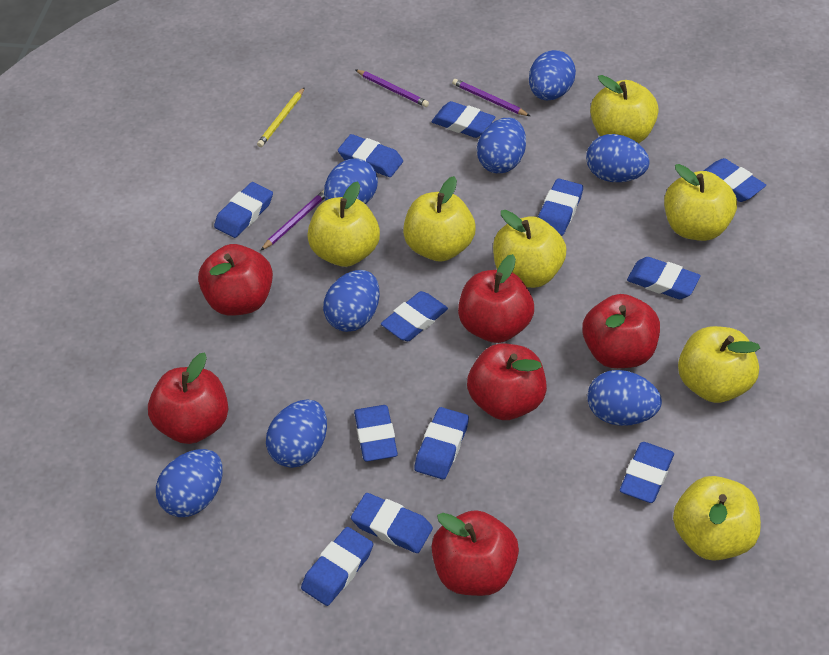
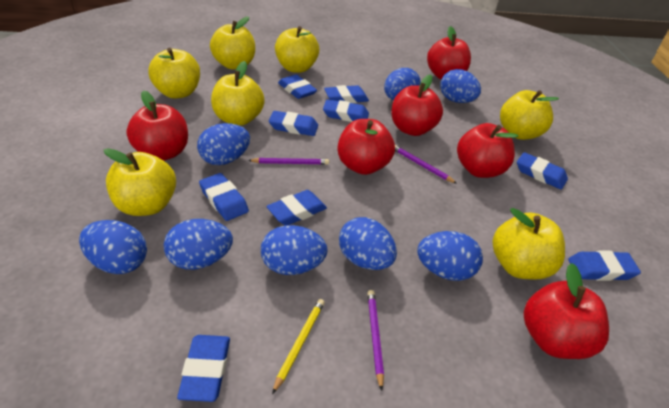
blue eraser: 12 -> 9

